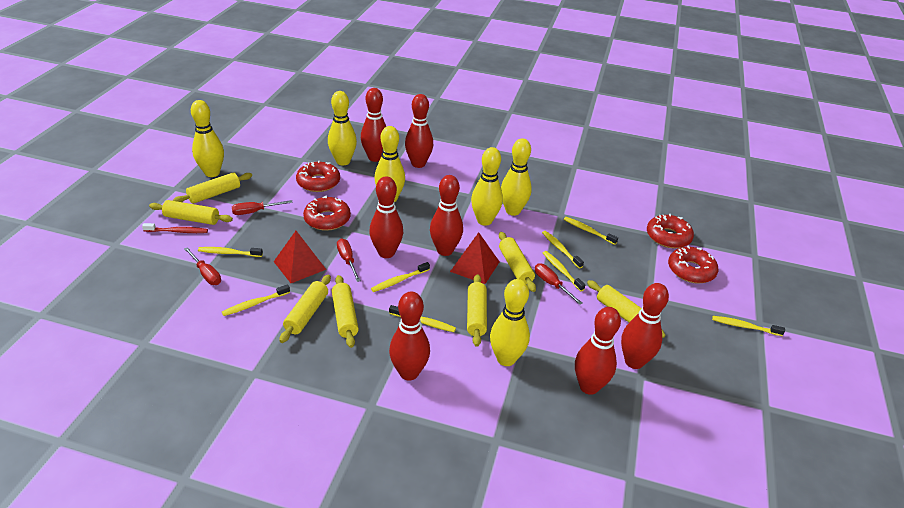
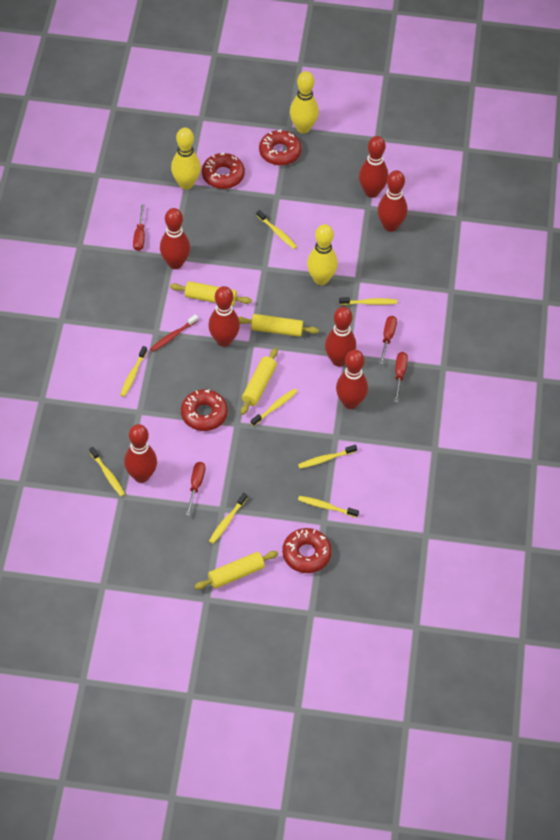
red pyramid: 2 -> 0
yellow bowling pin: 6 -> 3
yellow rolling pin: 7 -> 4

